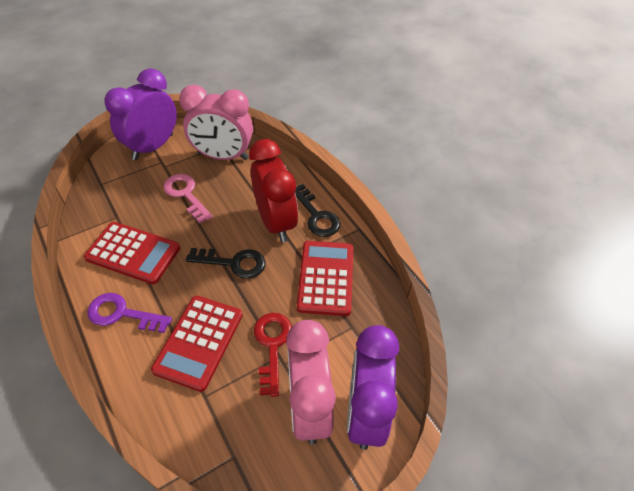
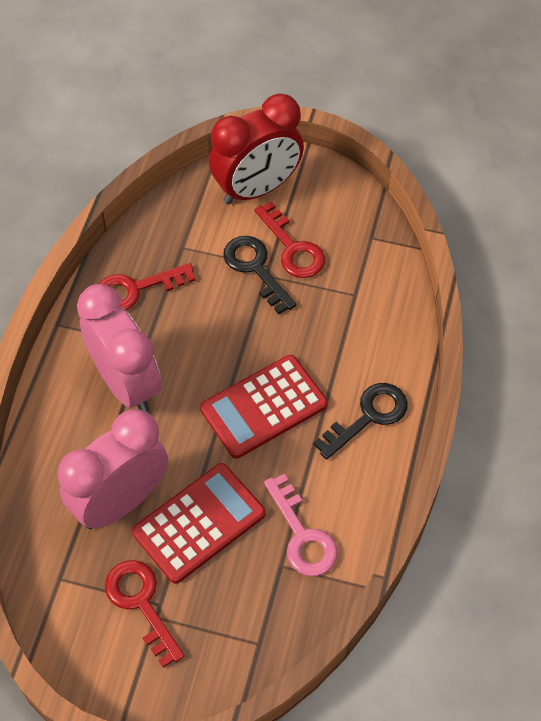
purple clock: 2 -> 0
purple key: 1 -> 0
red calculator: 3 -> 2
red key: 1 -> 3

